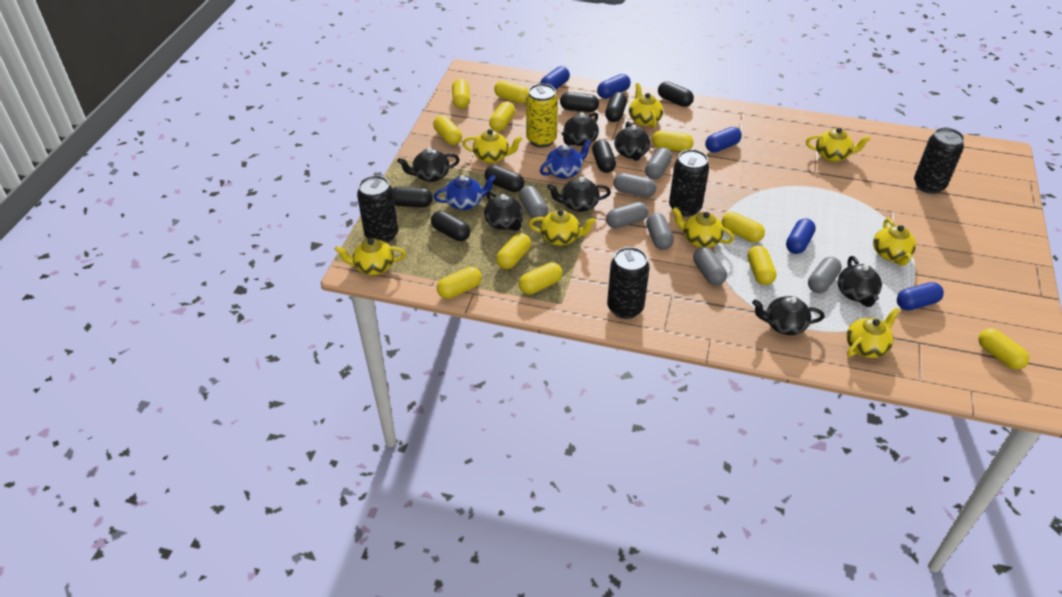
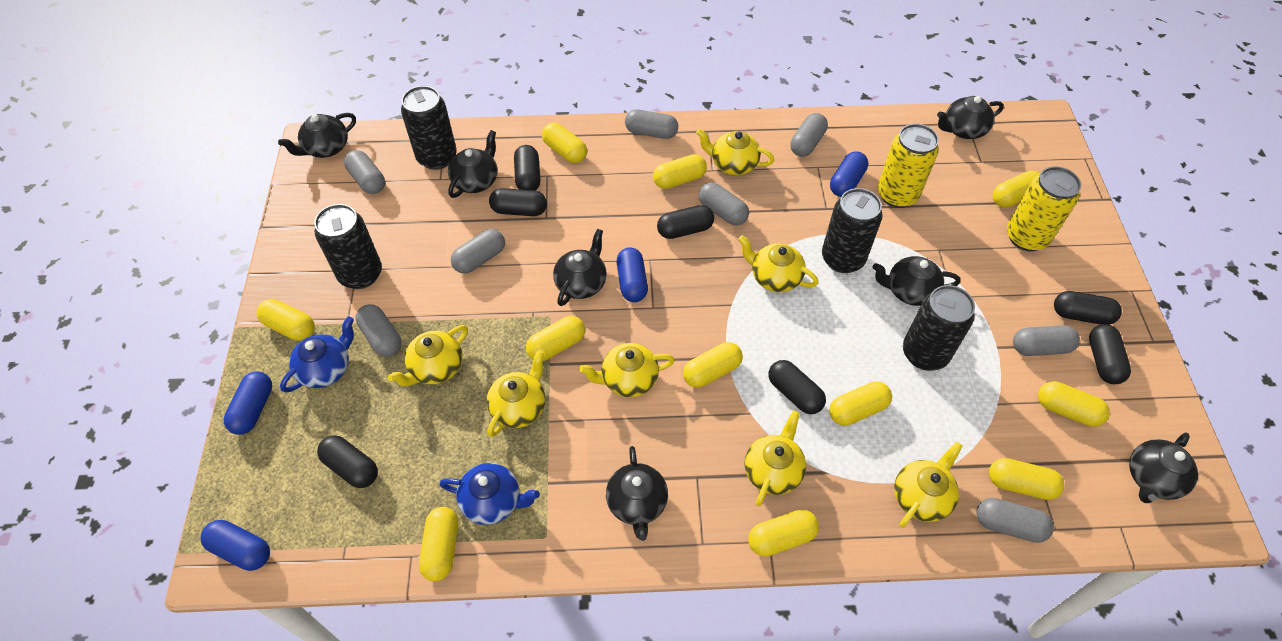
blue capsule: 5 -> 4
grey capsule: 7 -> 8
yellow can: 1 -> 2
yellow teapot: 8 -> 7

